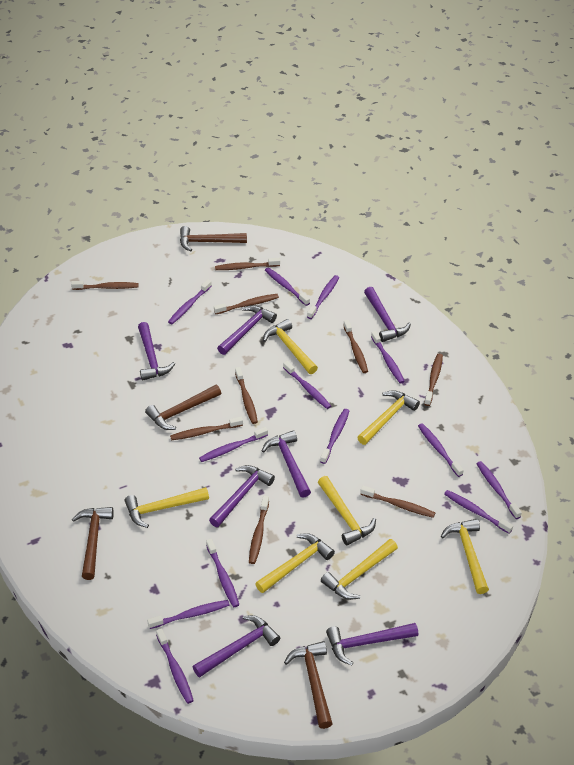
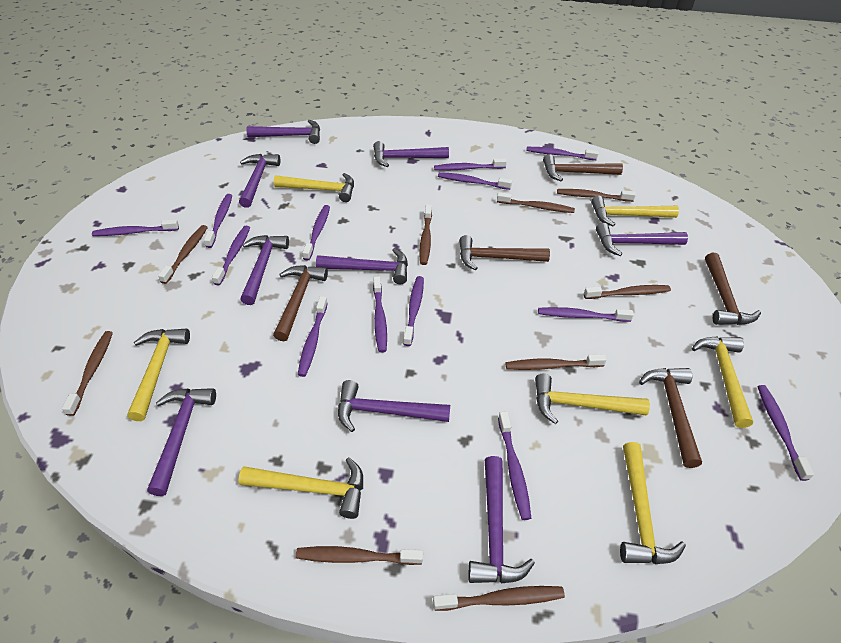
brown hammer: 4 -> 5
purple hammer: 7 -> 9

